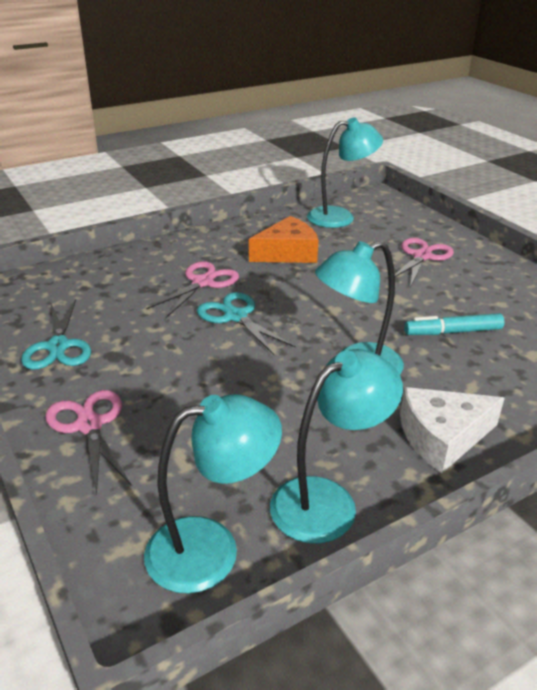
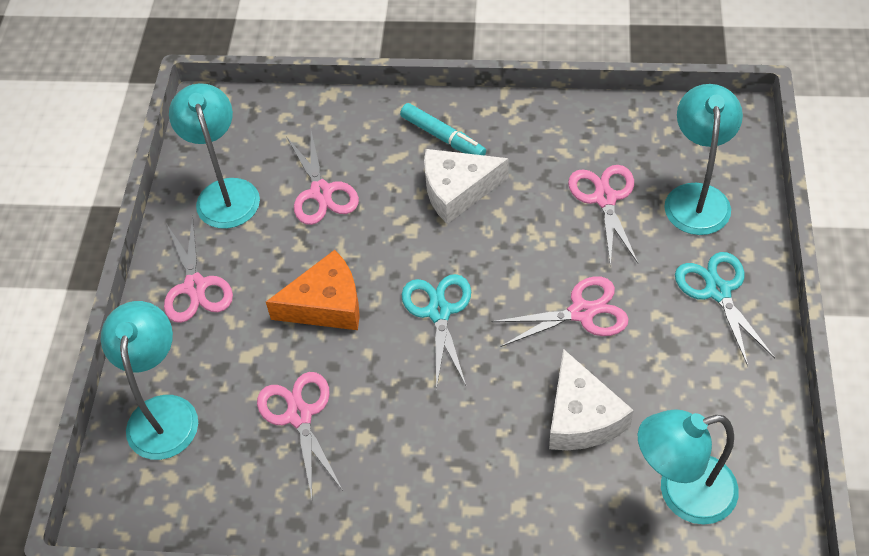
pink scissors: 3 -> 5
white cheese: 1 -> 2

